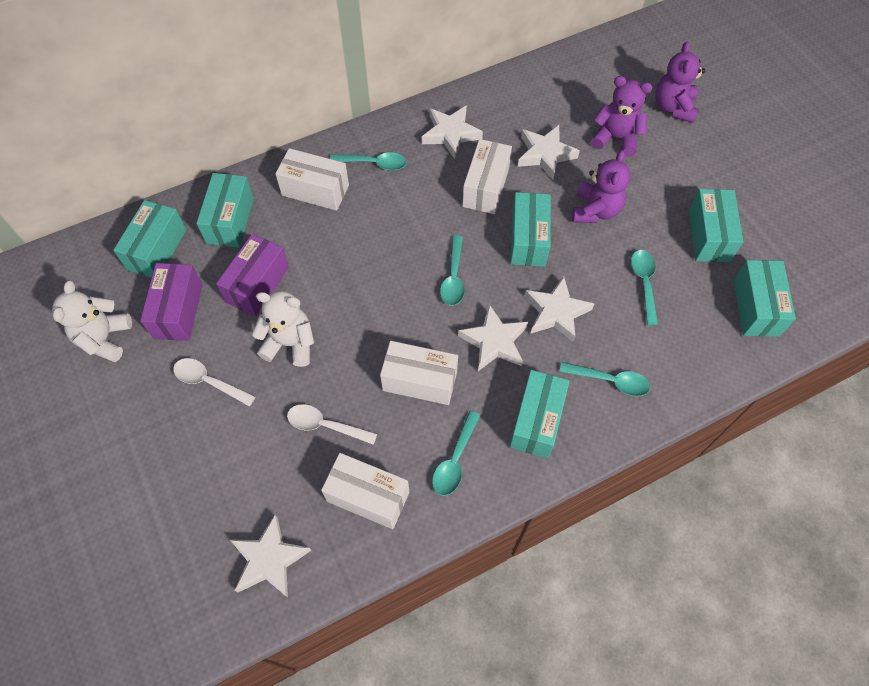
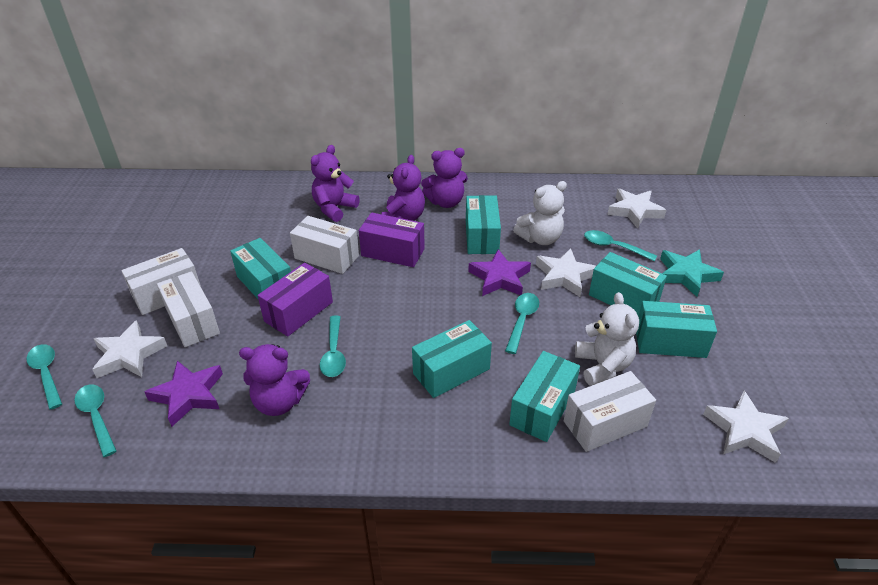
purple star: 0 -> 2
purple teddy bear: 3 -> 4
turquoise star: 0 -> 1
white spoon: 2 -> 0
white star: 5 -> 4

